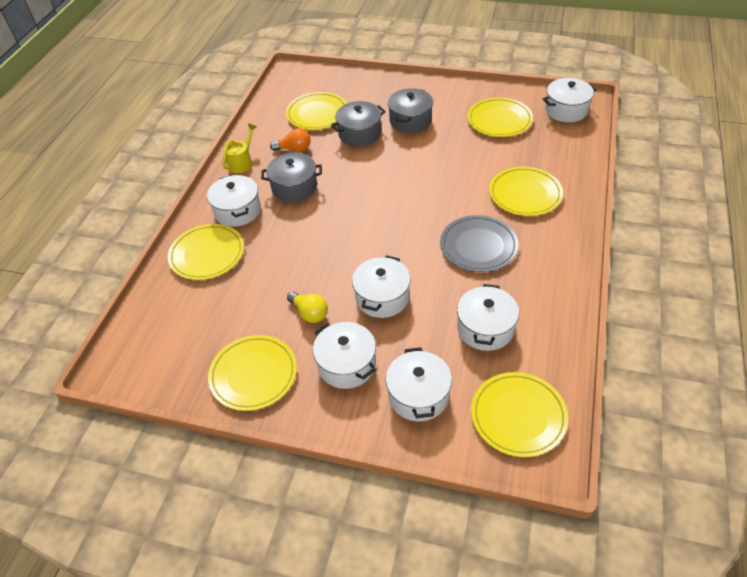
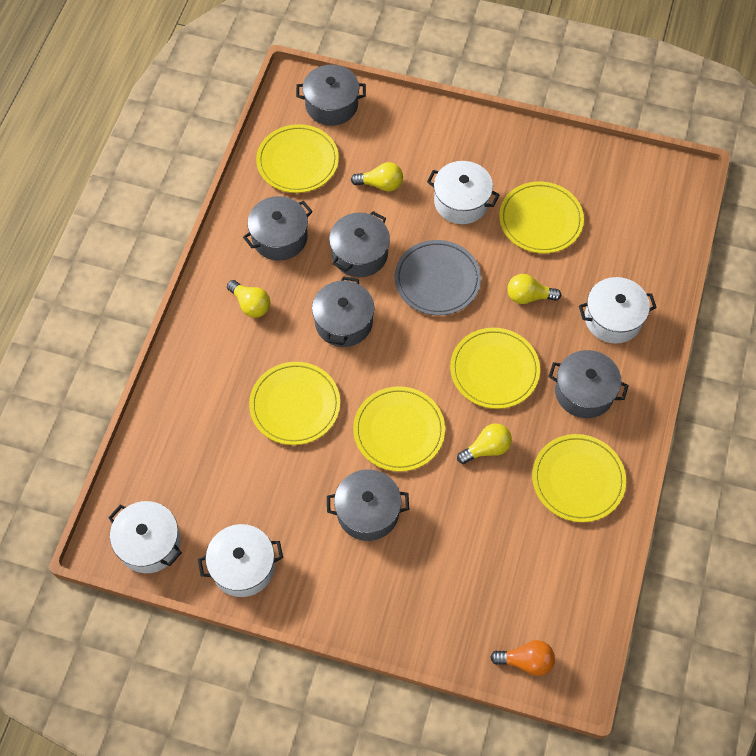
grey pot: 3 -> 6
white pot: 6 -> 4
yellow light bulb: 1 -> 4
yellow watering can: 1 -> 0

